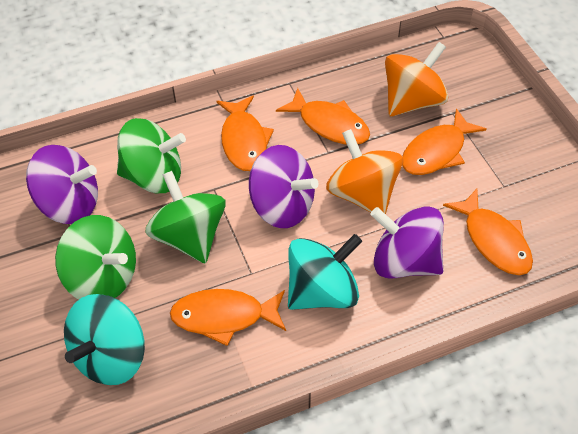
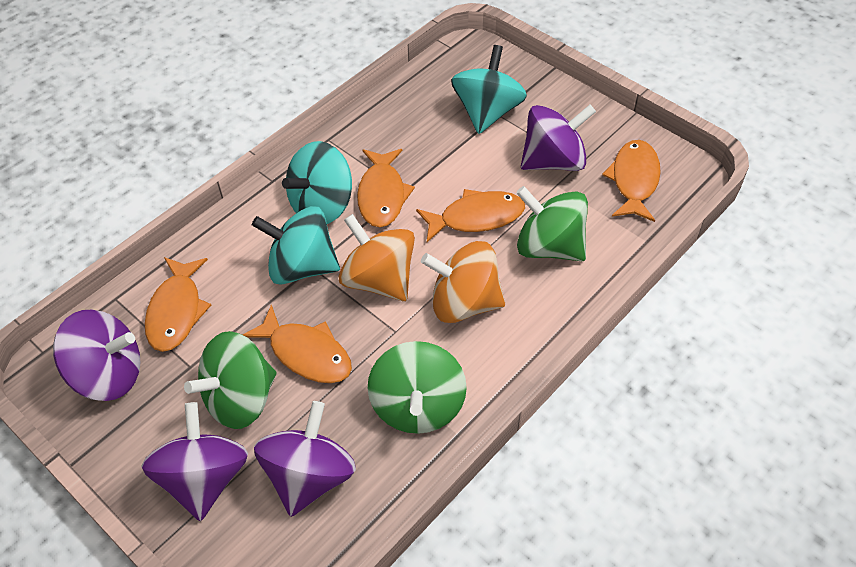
purple spinning top: 3 -> 4
turquoise spinning top: 2 -> 3

